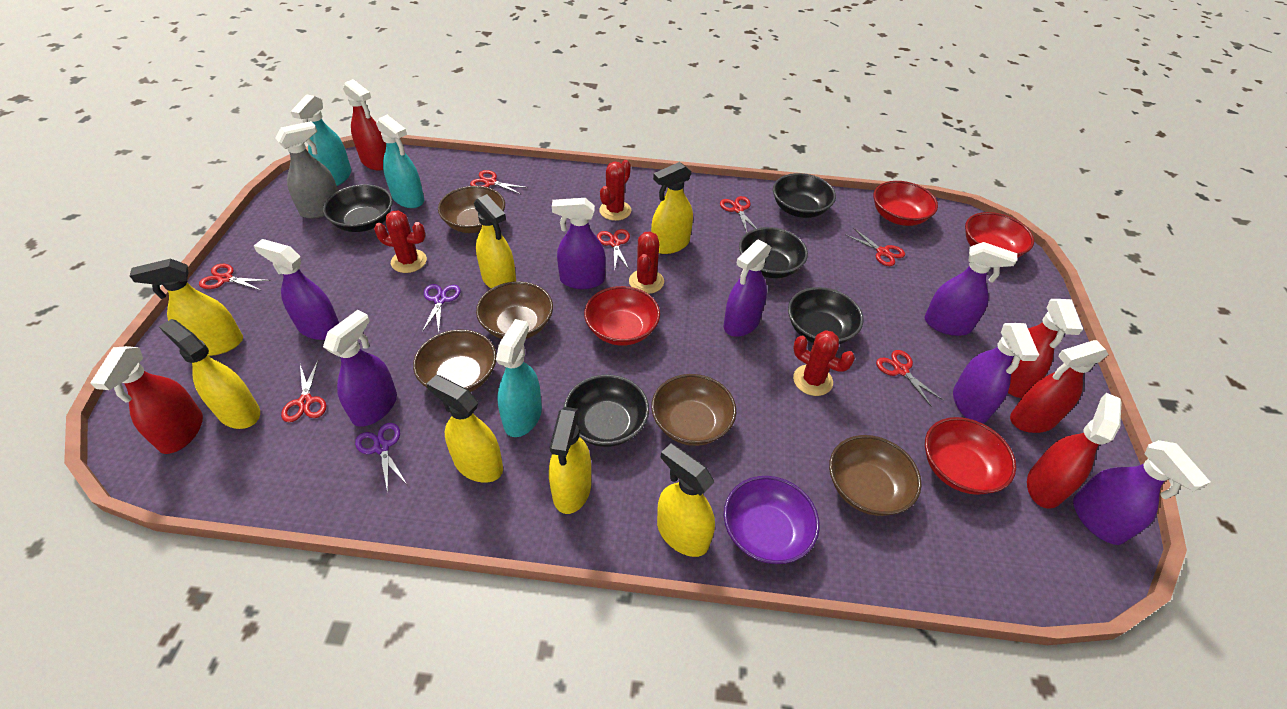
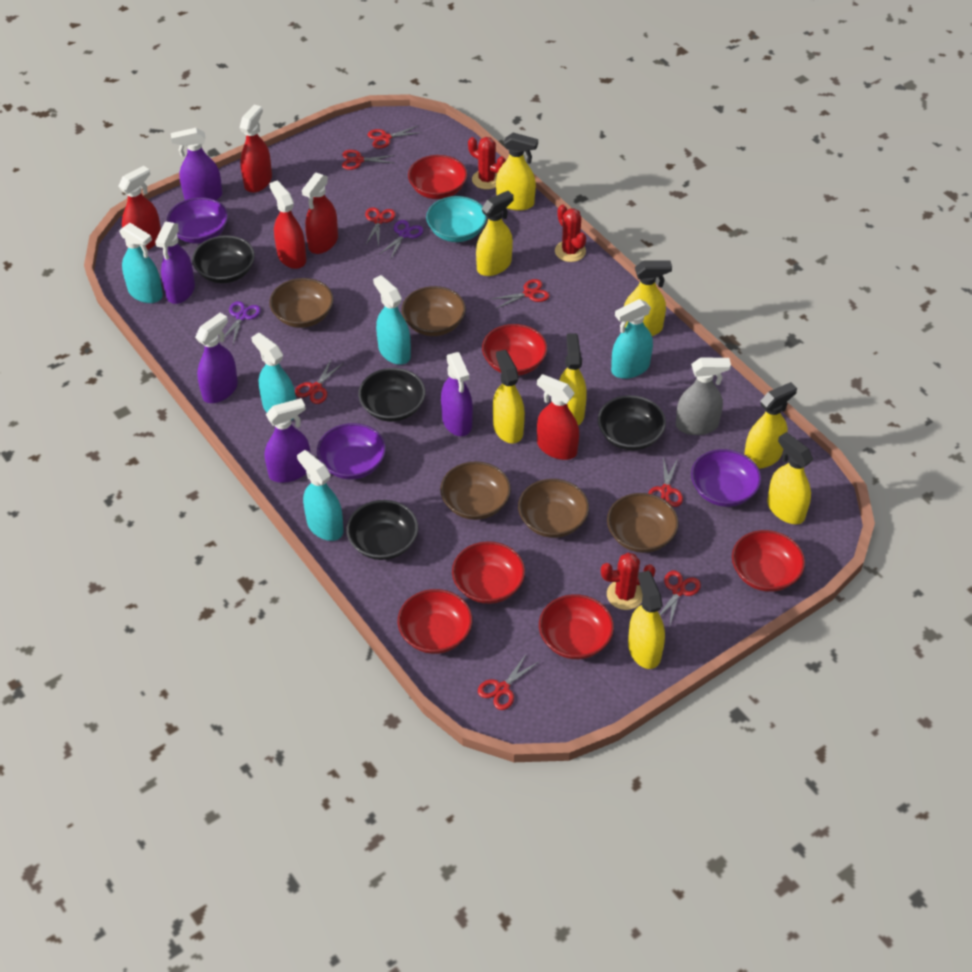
black bowl: 5 -> 4
purple bowl: 1 -> 3
purple spray bottle: 7 -> 5
red bowl: 4 -> 6
red cactus: 4 -> 3
red scissors: 7 -> 8
turquoise bowl: 0 -> 1
turquoise spray bottle: 3 -> 5
yellow spray bottle: 7 -> 8

